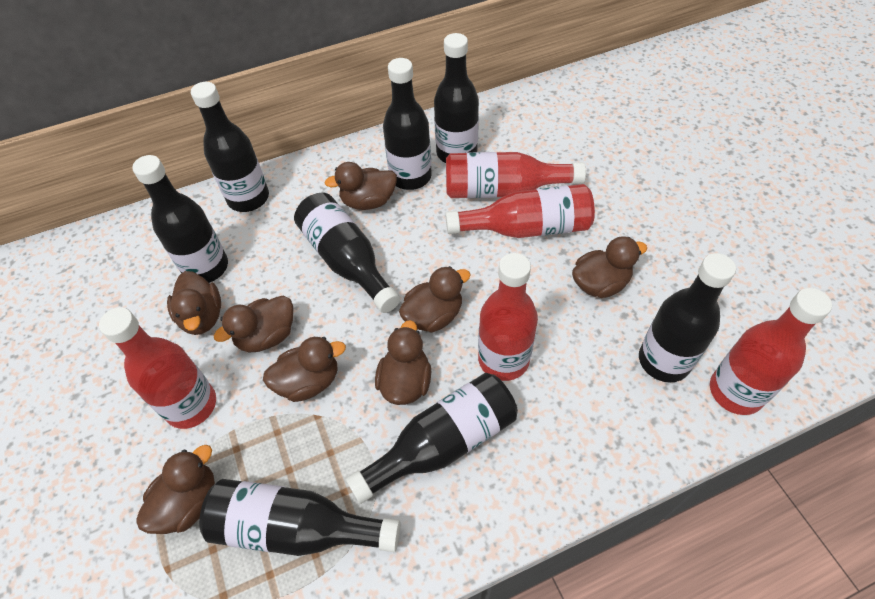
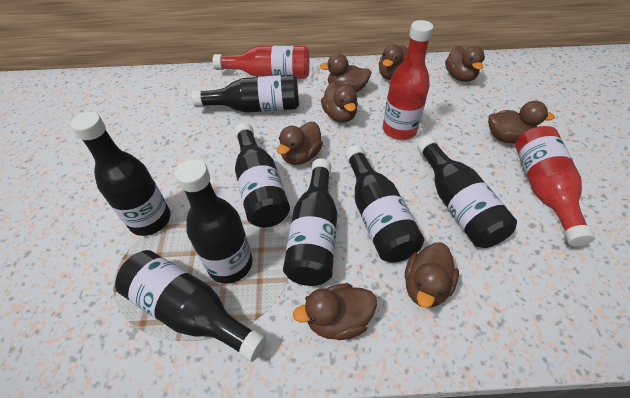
red bottle: 5 -> 3

